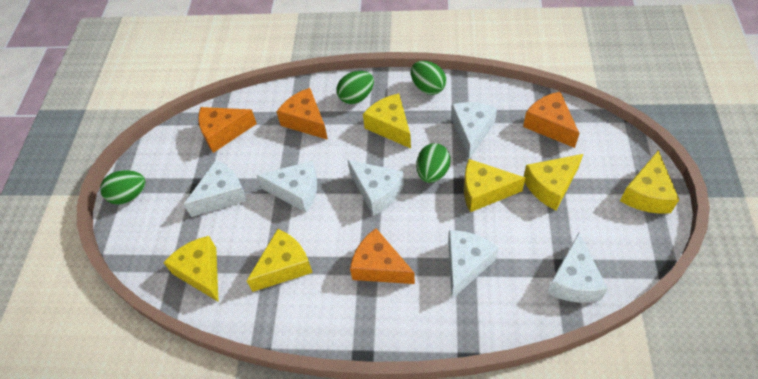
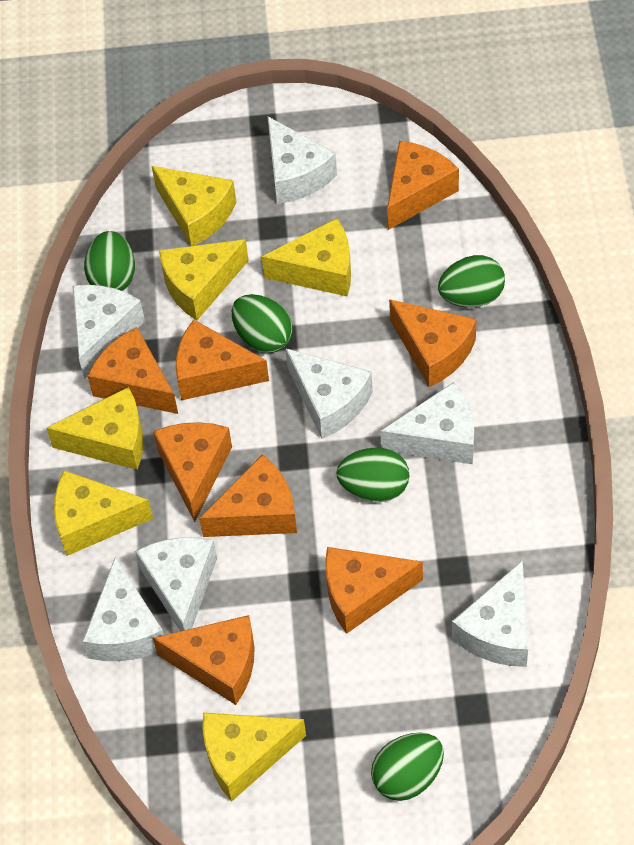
green egg: 4 -> 5
orange cheese: 4 -> 8
white cheese: 6 -> 7

